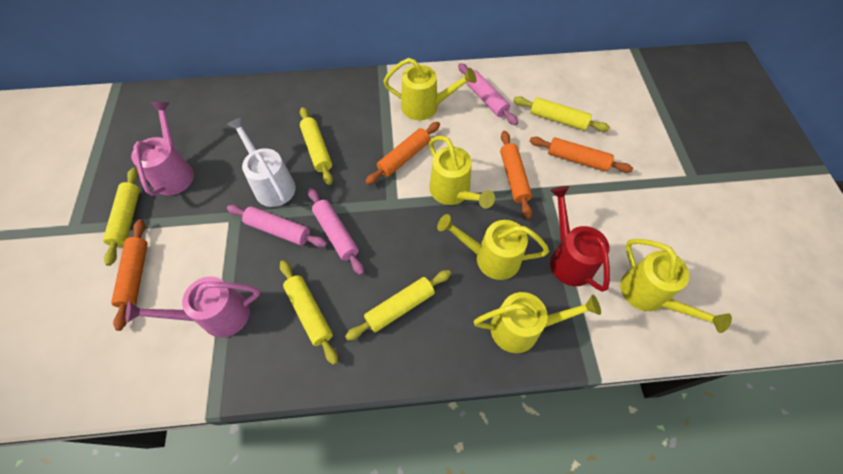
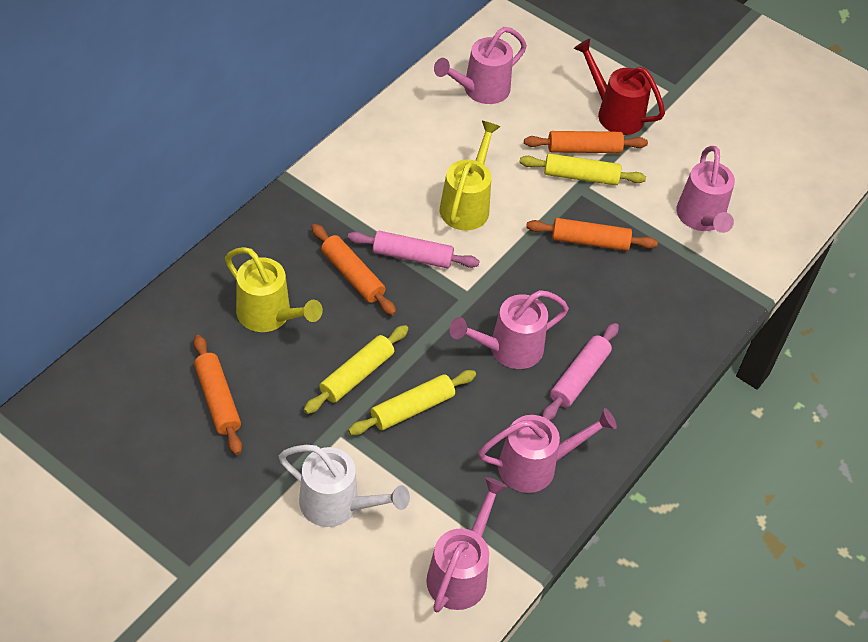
pink rolling pin: 3 -> 2
pink watering can: 2 -> 5
yellow rolling pin: 5 -> 3
yellow watering can: 5 -> 2

